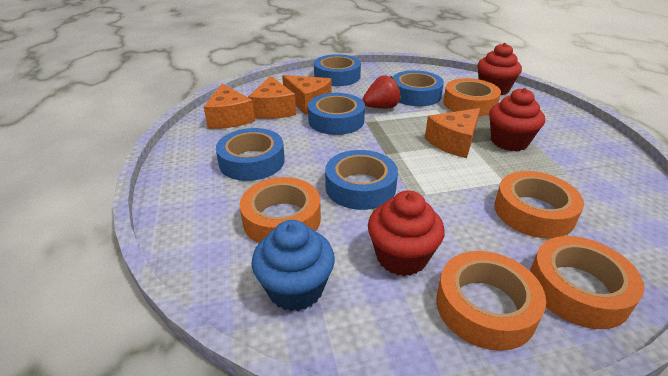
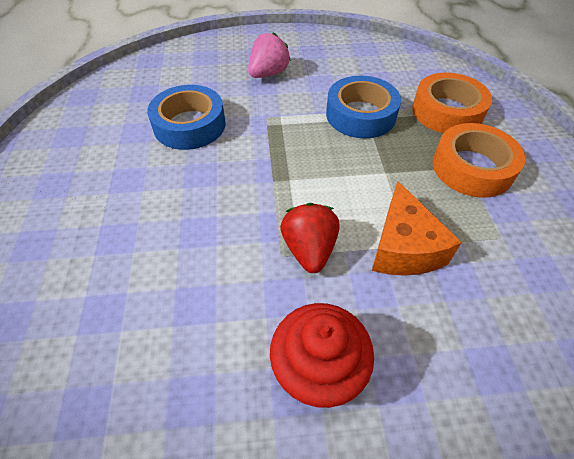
blue cupcake: 1 -> 0
blue tape: 5 -> 2
orange cheese: 4 -> 1
orange tape: 5 -> 2
pink strawberry: 0 -> 1
red cupcake: 3 -> 1

